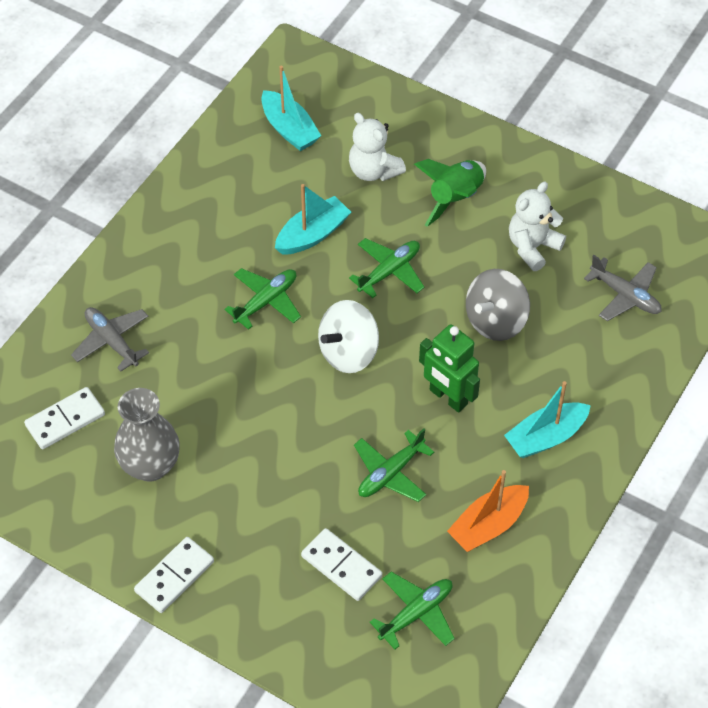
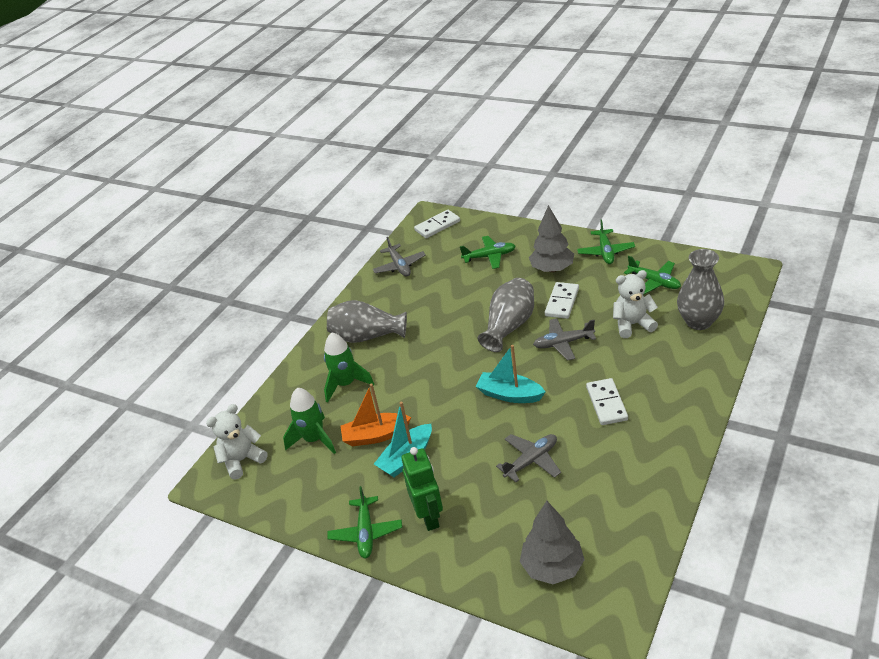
green rocket: 1 -> 2
grey plane: 2 -> 3
grey spinning top: 1 -> 0
grey tree: 0 -> 2
grey vase: 1 -> 3
turquoise boat: 3 -> 2
white spinning top: 1 -> 0

